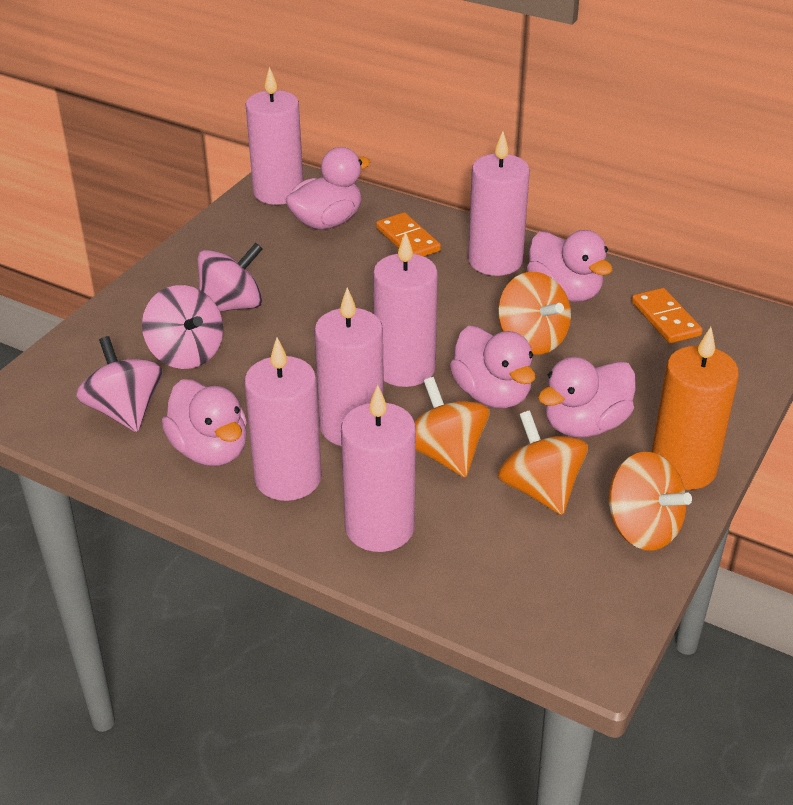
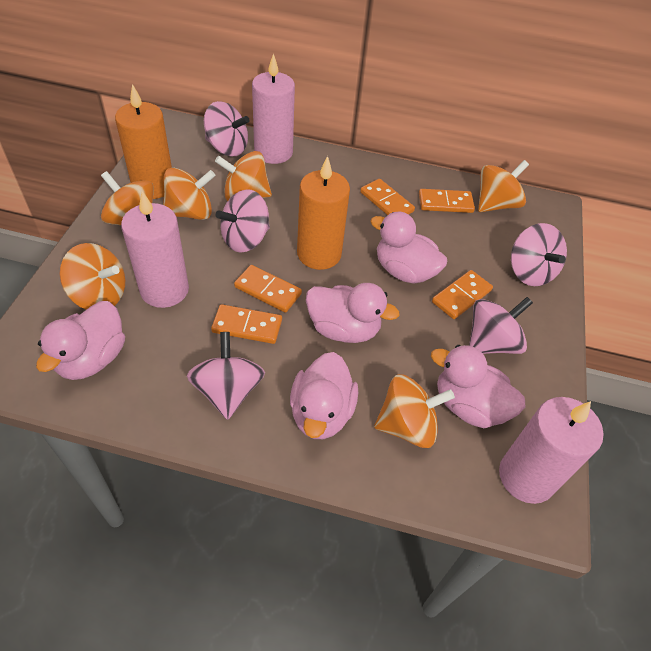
orange candle: 1 -> 2
orange domino: 2 -> 5
orange spinning top: 4 -> 6
pink candle: 6 -> 3
pink spinning top: 3 -> 5

